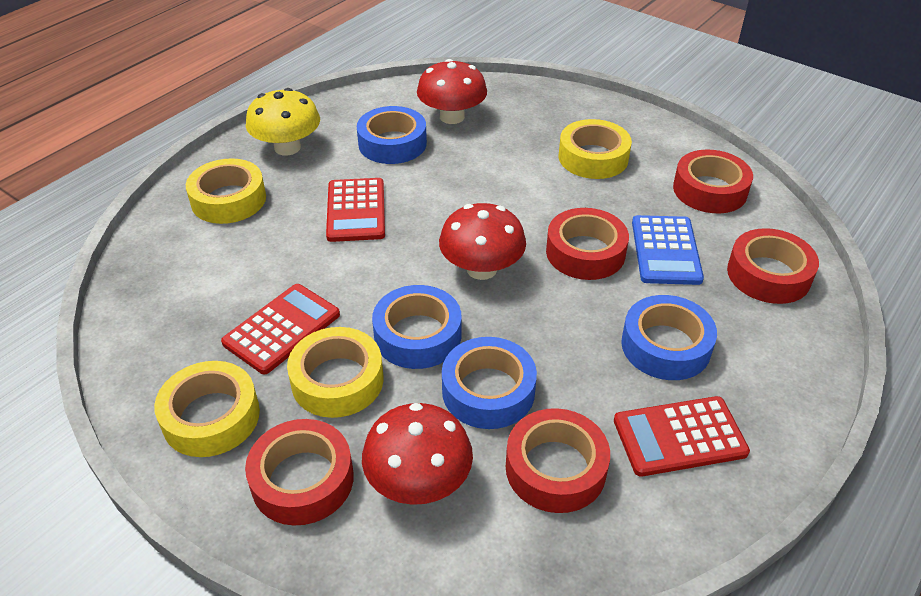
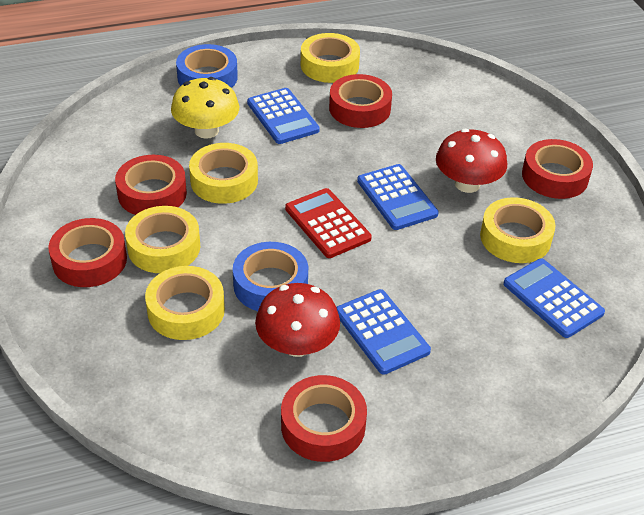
blue calculator: 1 -> 4
blue tape: 4 -> 2
red calculator: 3 -> 1
red mushroom: 3 -> 2
yellow tape: 4 -> 5

